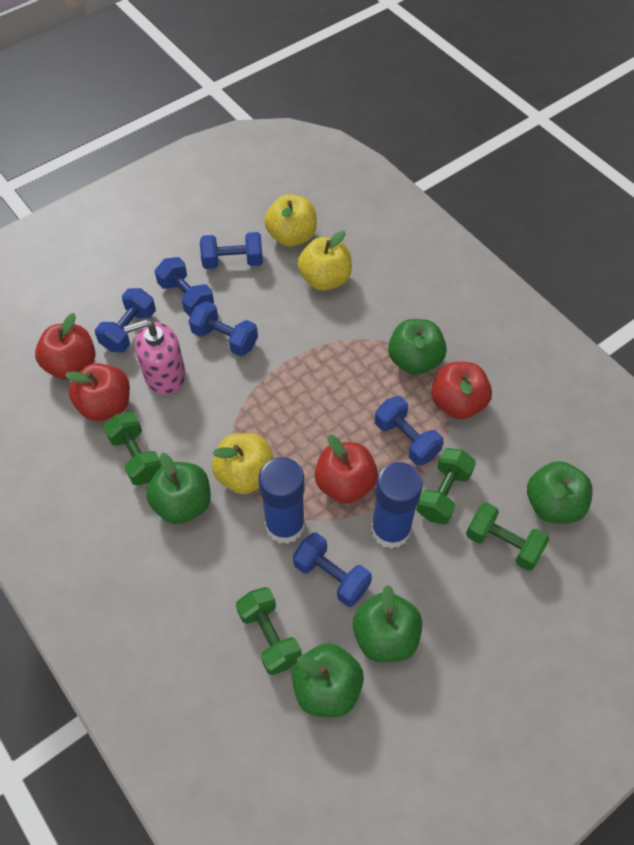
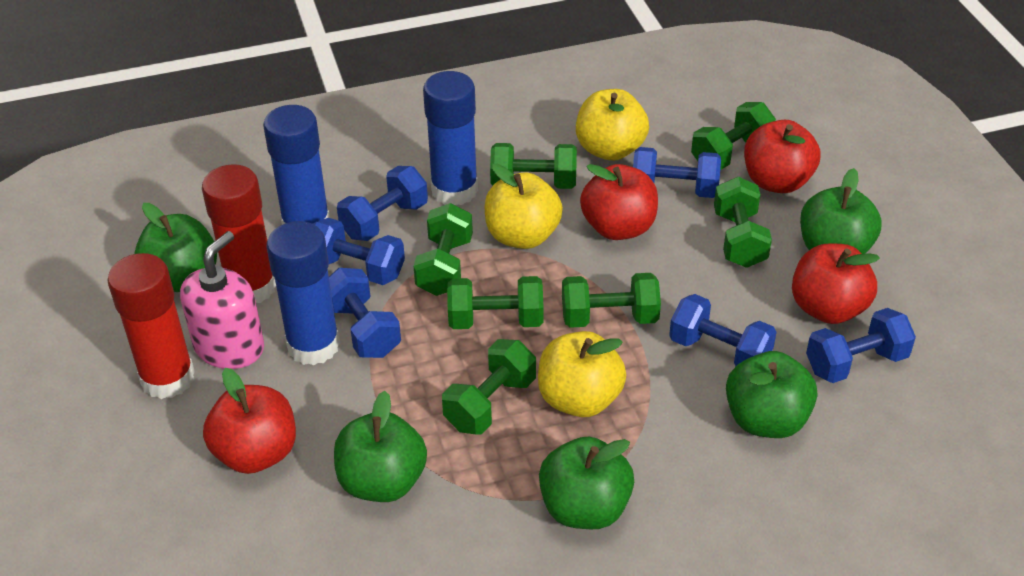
blue glue stick: 2 -> 3
green dumbbell: 4 -> 7
red glue stick: 0 -> 2

